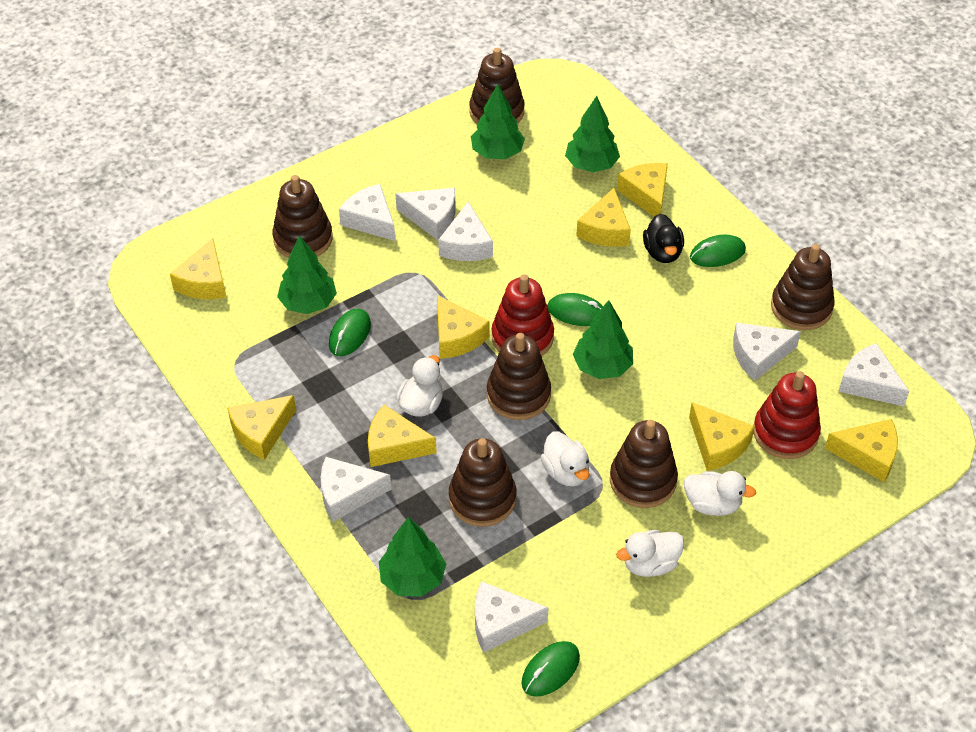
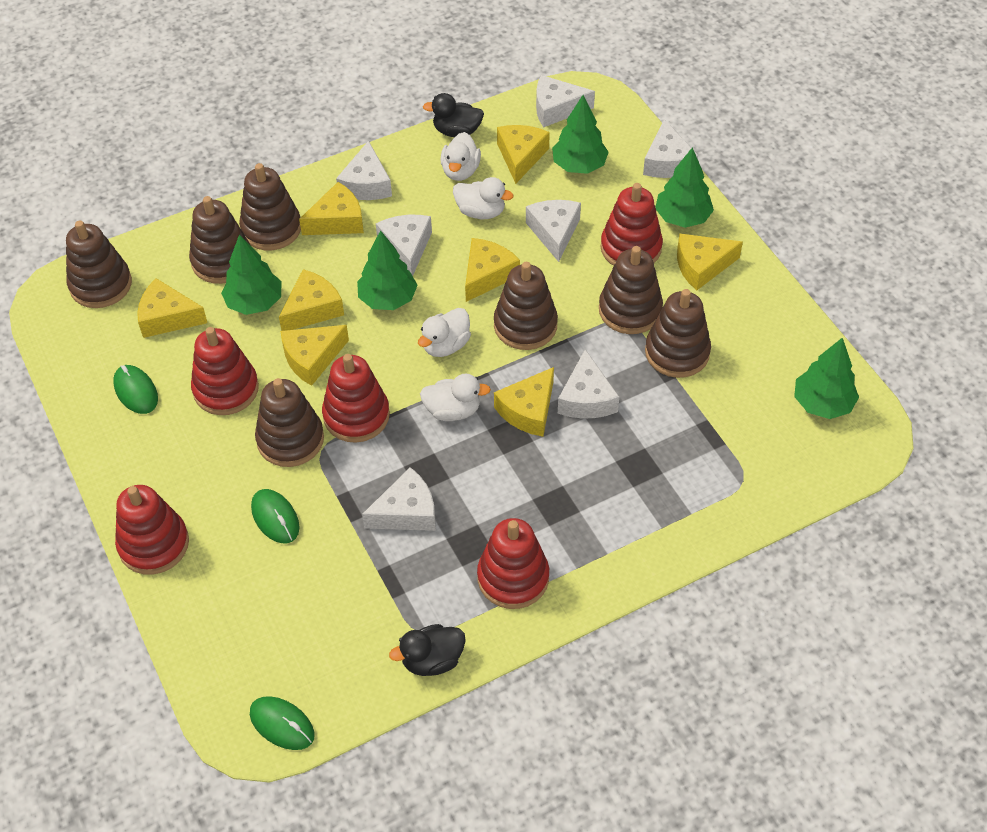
black duck: 1 -> 2
brown stacking toy: 6 -> 7
green mouse: 4 -> 3
red stacking toy: 2 -> 5

